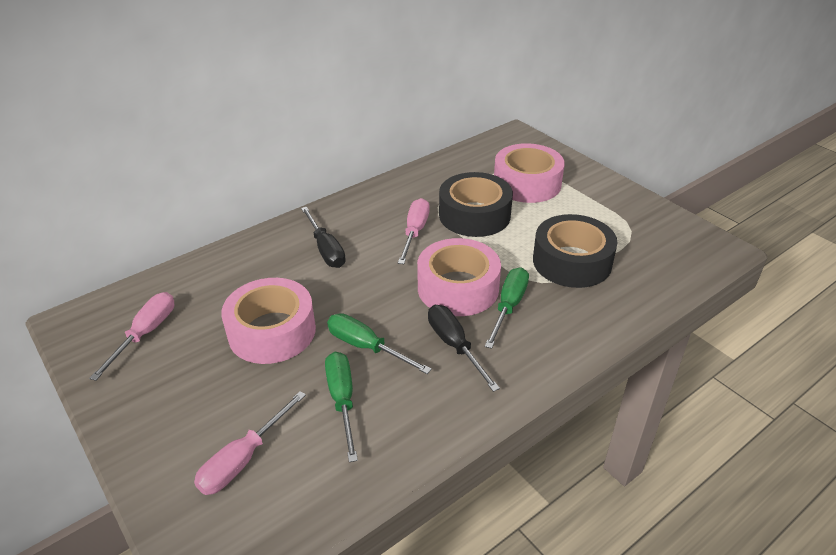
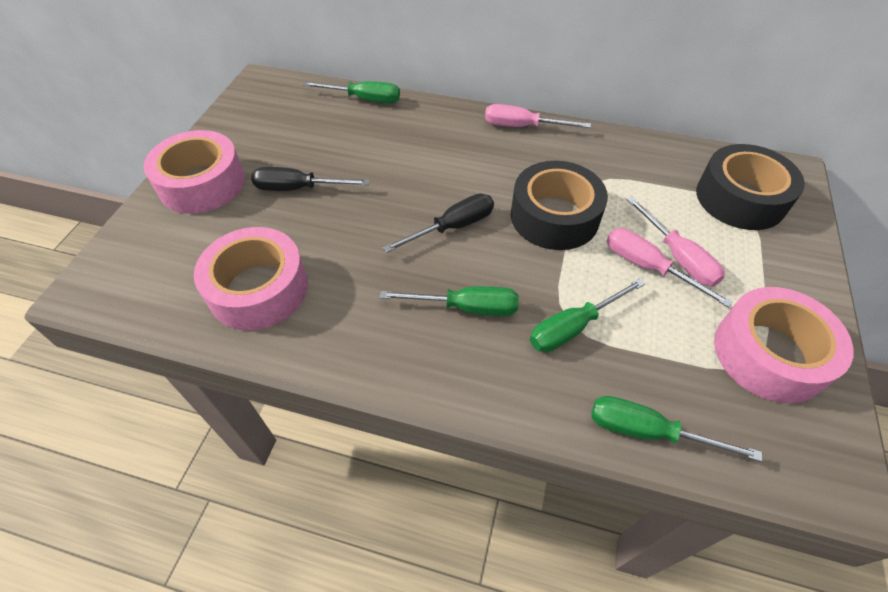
green screwdriver: 3 -> 4

